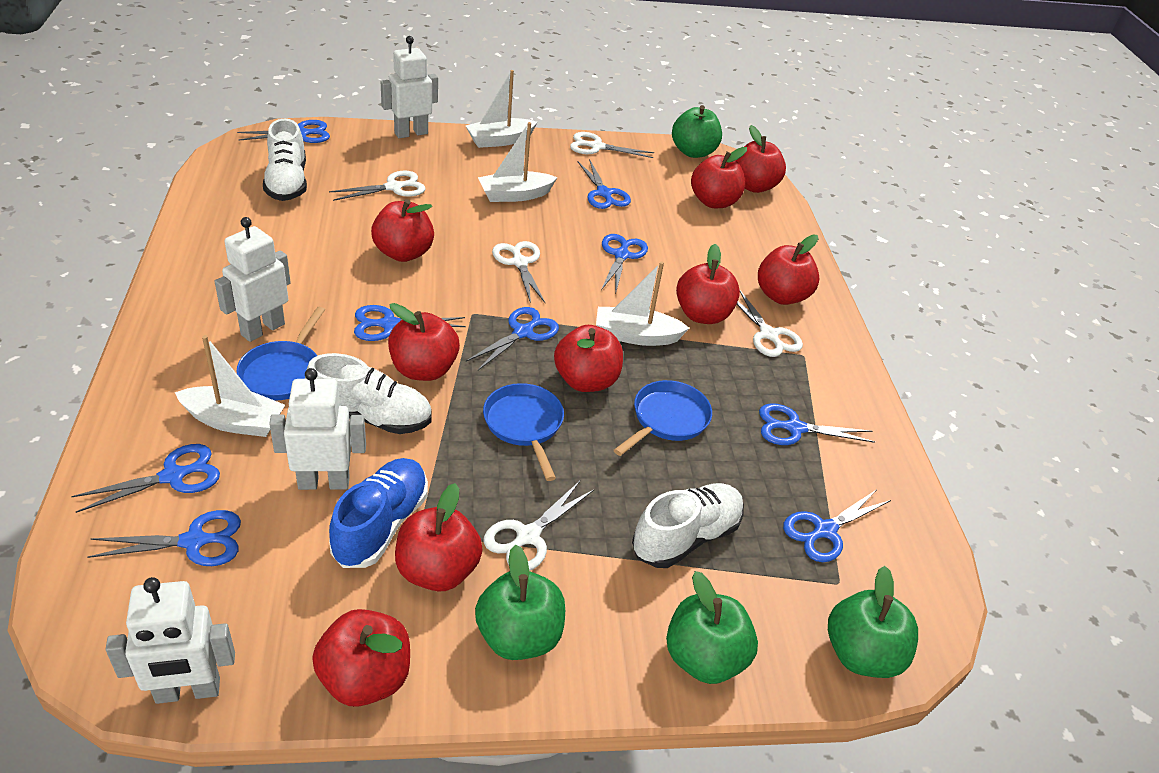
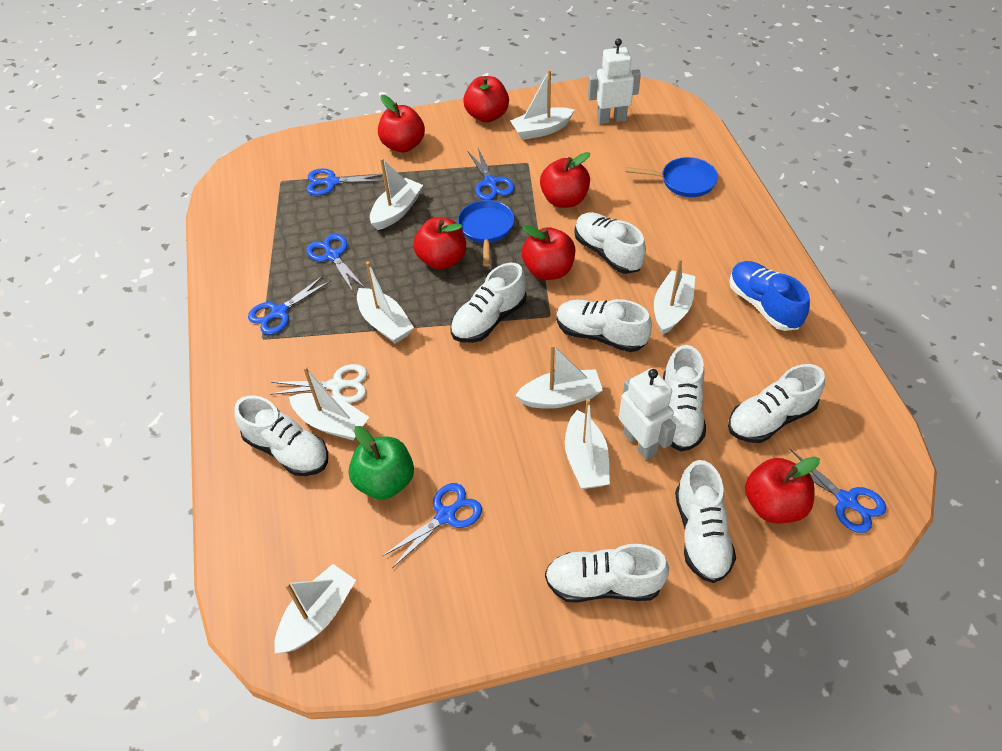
blue pan: 3 -> 2
blue scissors: 9 -> 6
green apple: 4 -> 1
red apple: 9 -> 6
white boat: 4 -> 8
white robot: 4 -> 2
white scissors: 5 -> 1
white shoe: 3 -> 8

